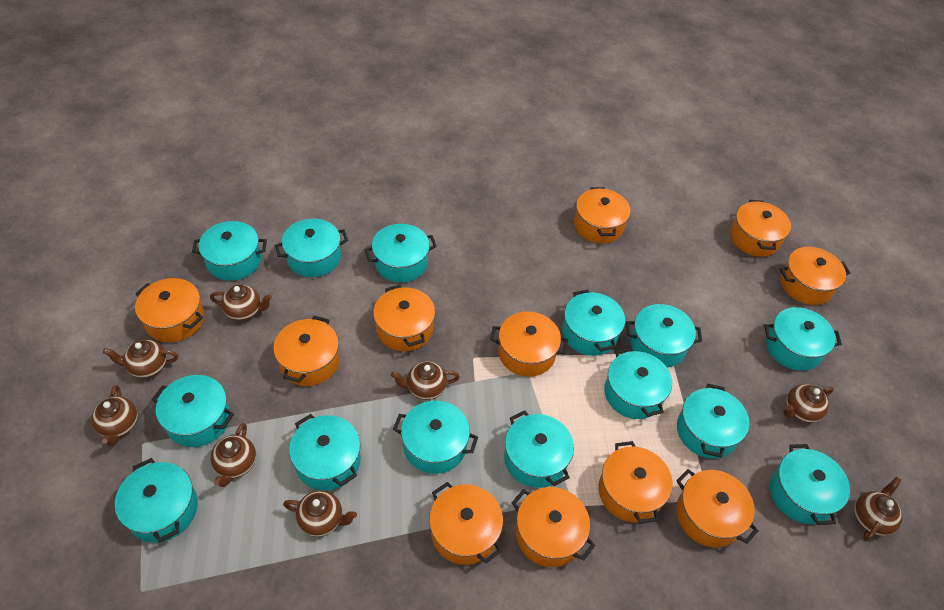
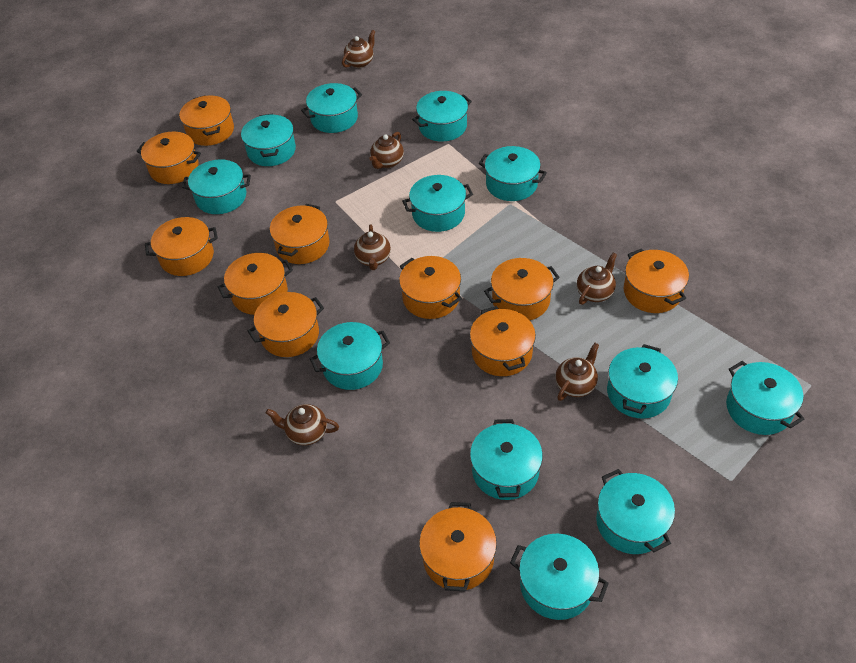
brown teapot: 8 -> 6
turquoise pot: 14 -> 12

